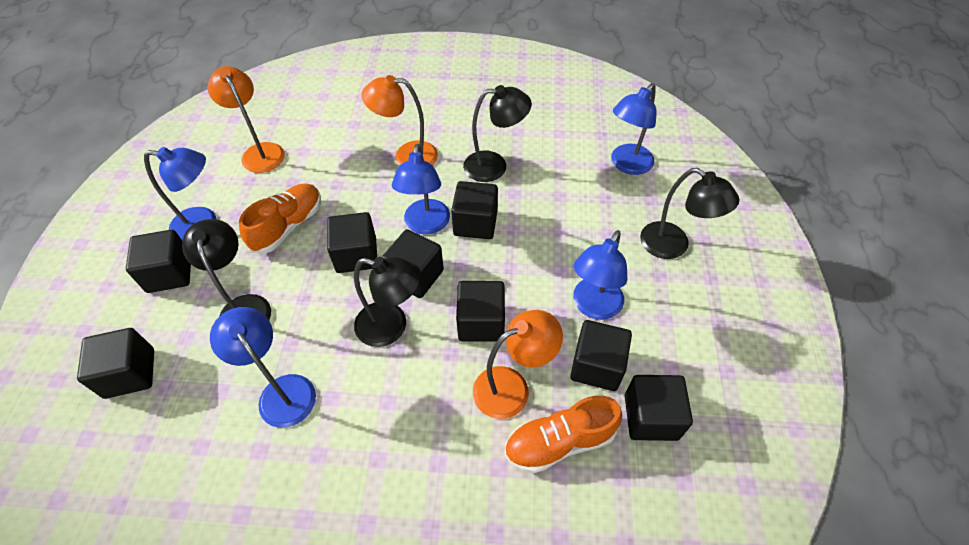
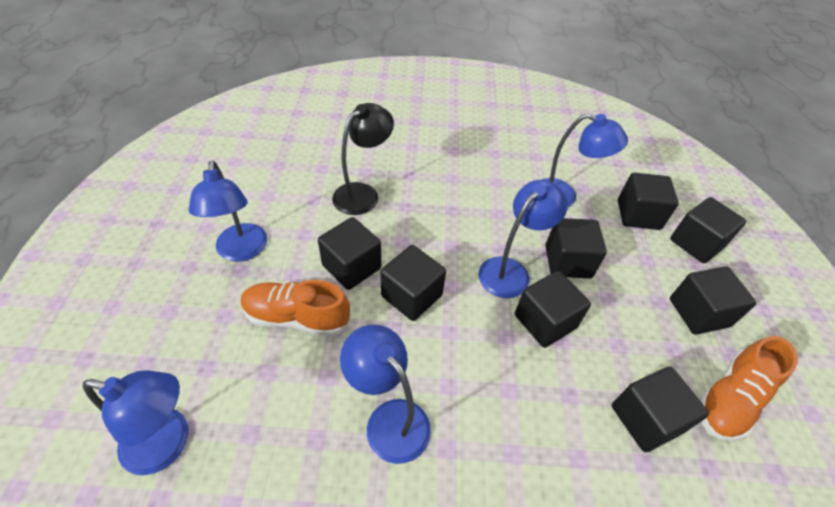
black lamp: 4 -> 1
orange lamp: 3 -> 0

